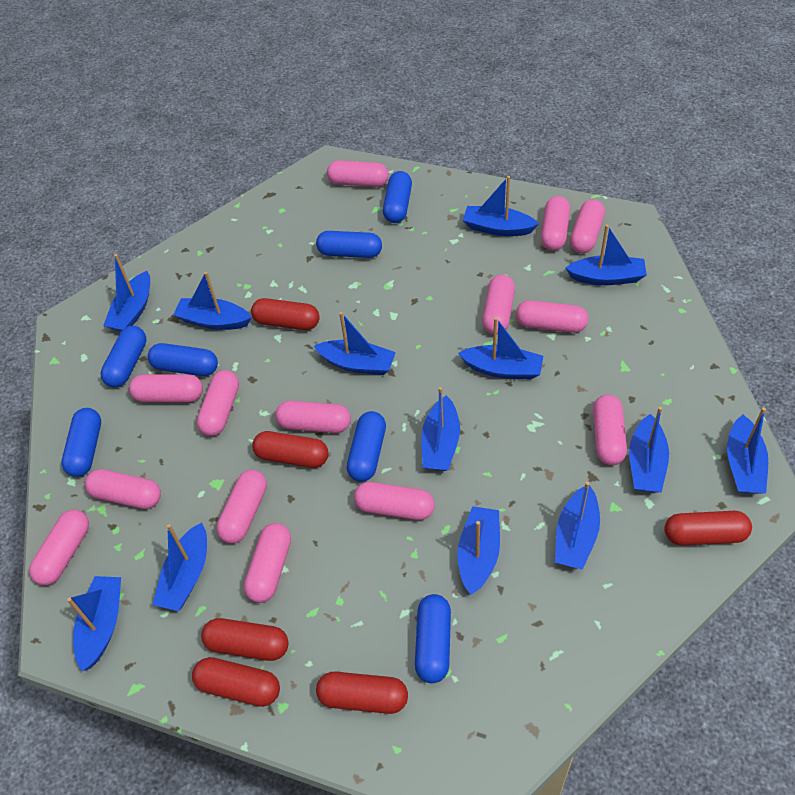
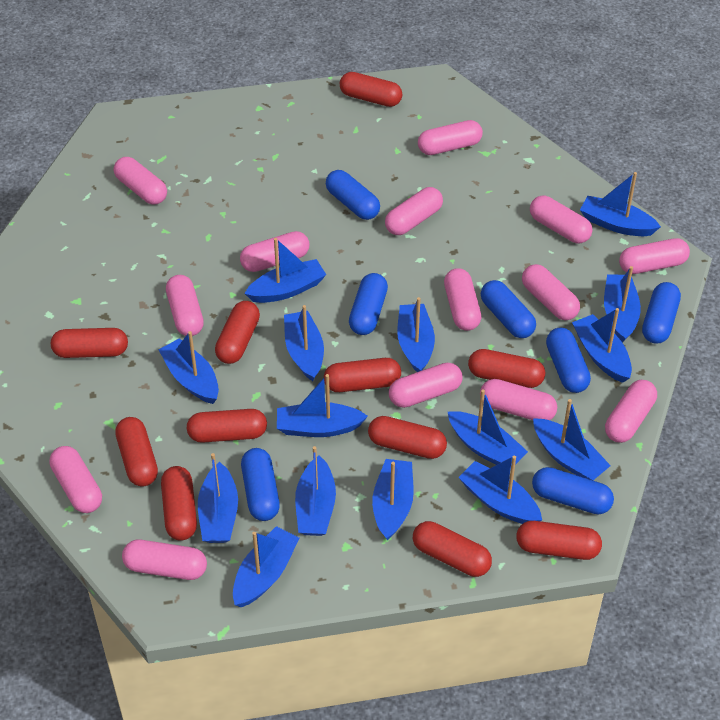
blue boat: 13 -> 15
red capsule: 6 -> 11

